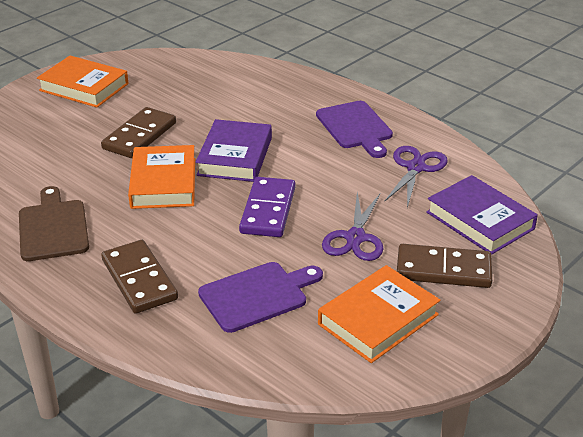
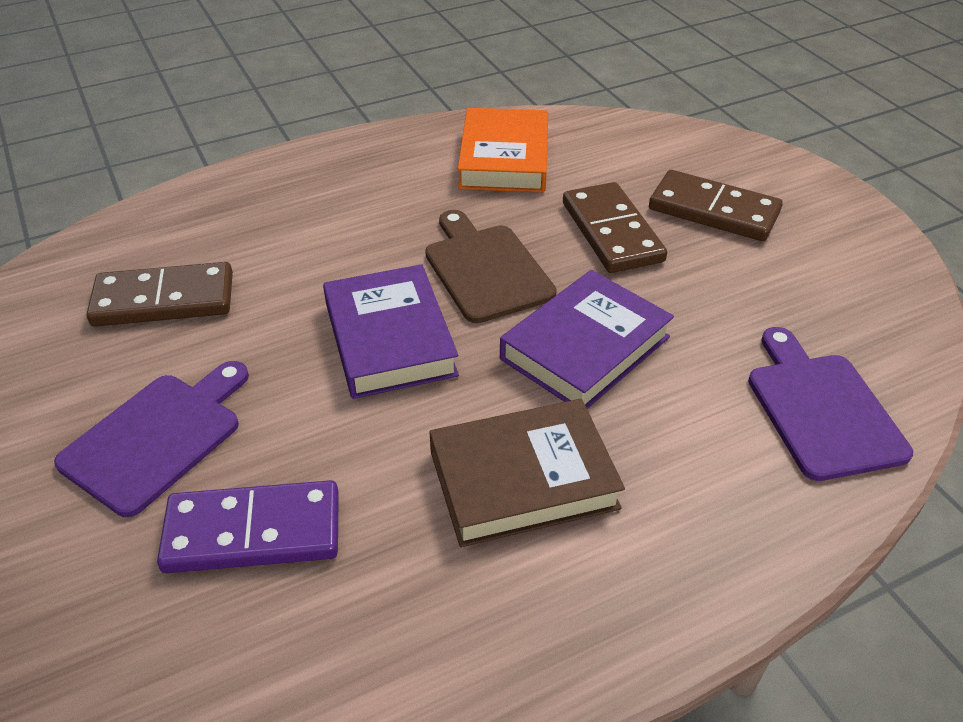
brown book: 0 -> 1
orange book: 3 -> 1
purple scissors: 2 -> 0

